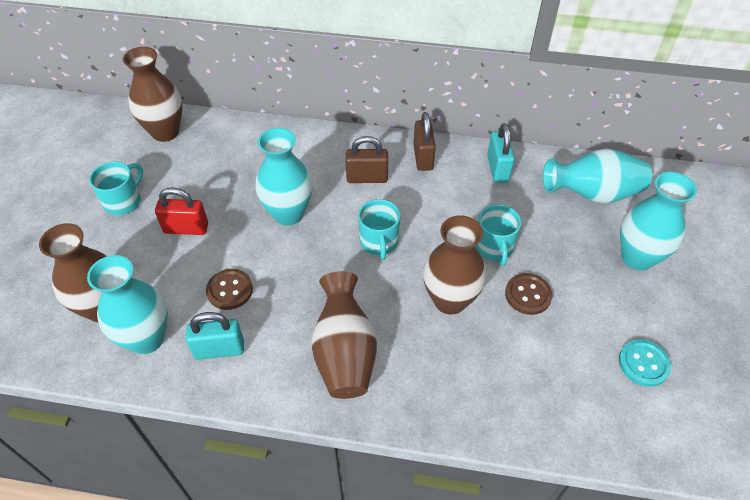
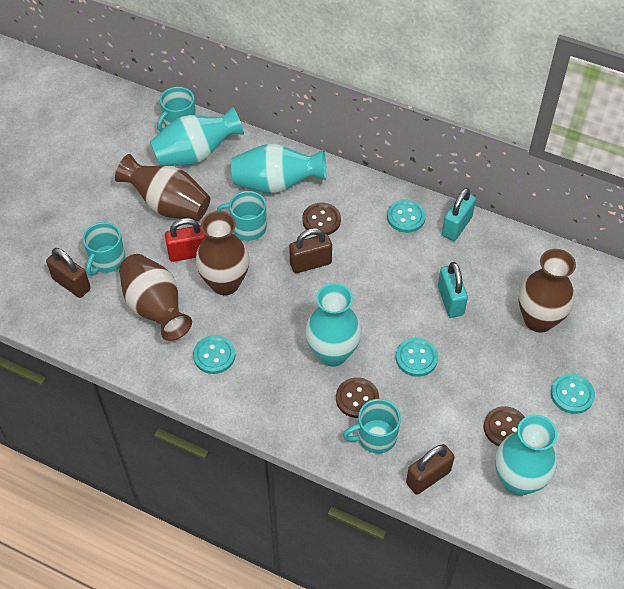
brown button: 2 -> 3
brown padlock: 2 -> 3
turquoise button: 1 -> 4
turquoise mug: 3 -> 4

